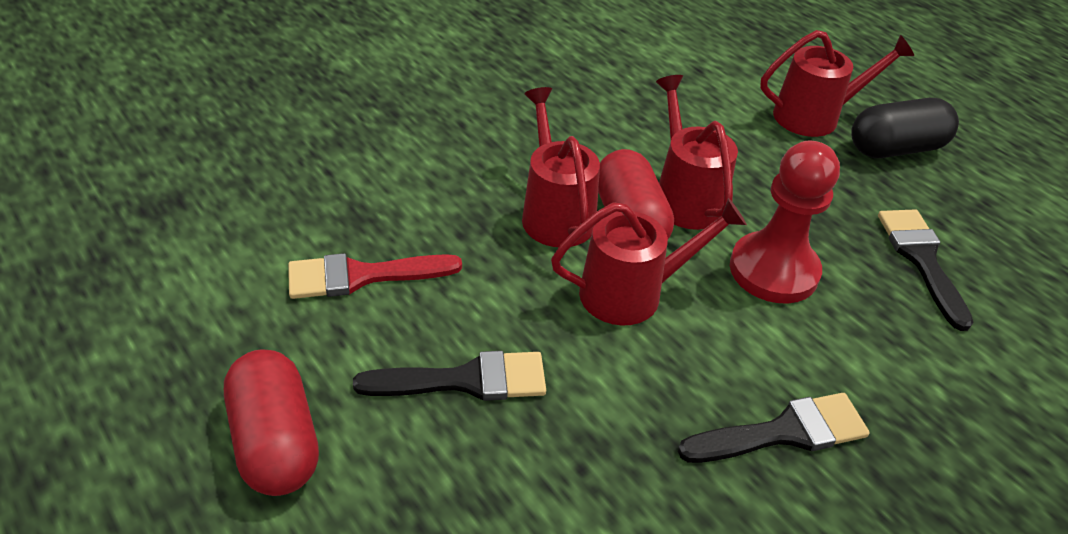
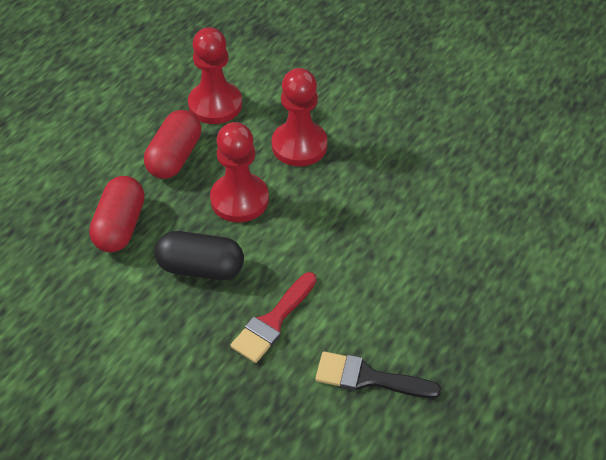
black brush: 3 -> 1
red pawn: 1 -> 3
red watering can: 4 -> 0

